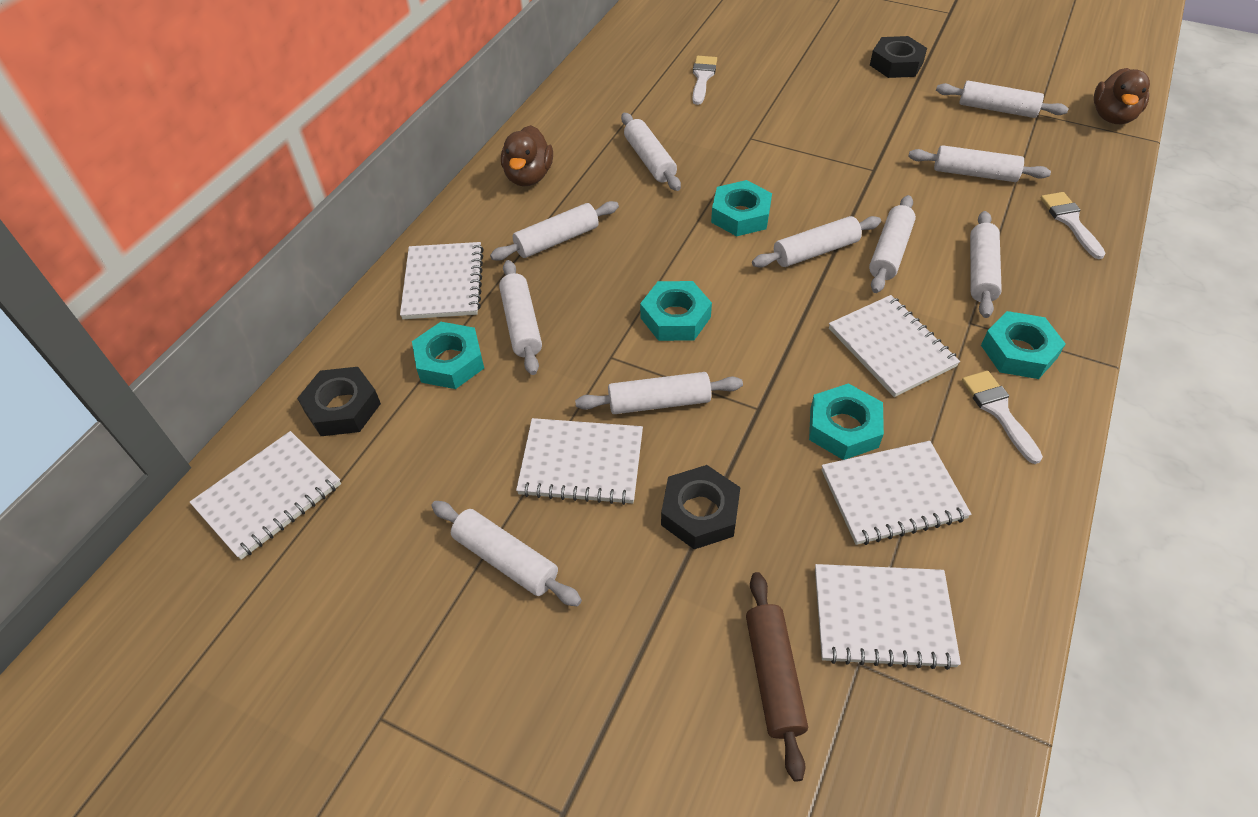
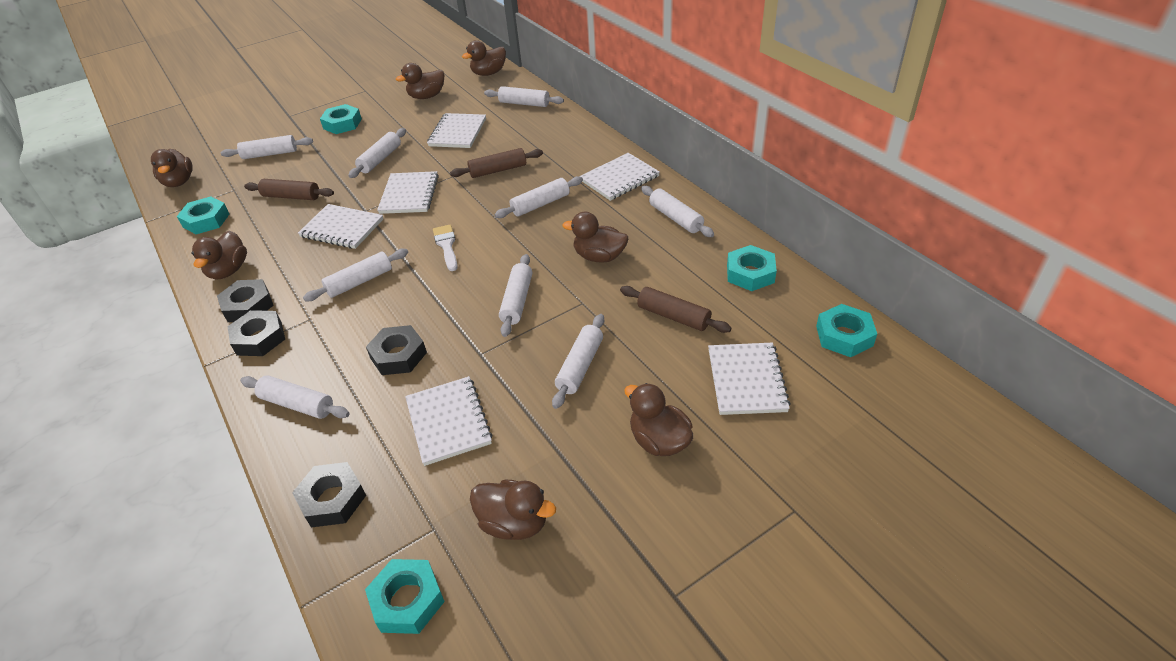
black nut: 3 -> 4
brown duck: 2 -> 7
brown rolling pin: 1 -> 3
white brush: 3 -> 1
white rolling pin: 10 -> 9

